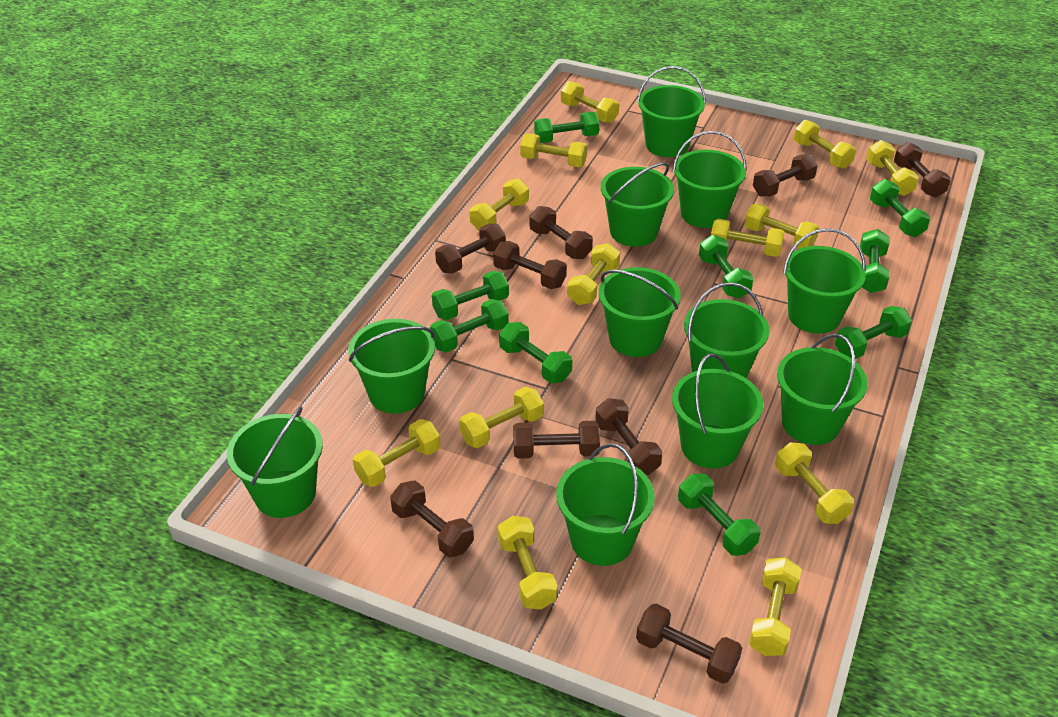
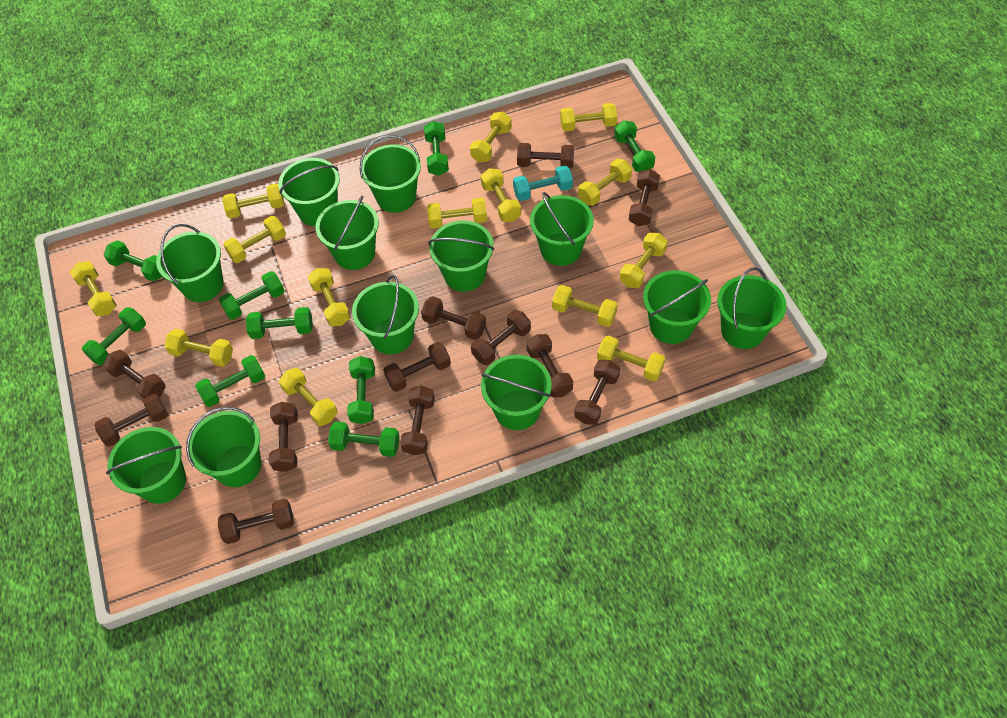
brown dumbbell: 9 -> 12
green bucket: 11 -> 12
turquoise dumbbell: 0 -> 1
yellow dumbbell: 13 -> 14

